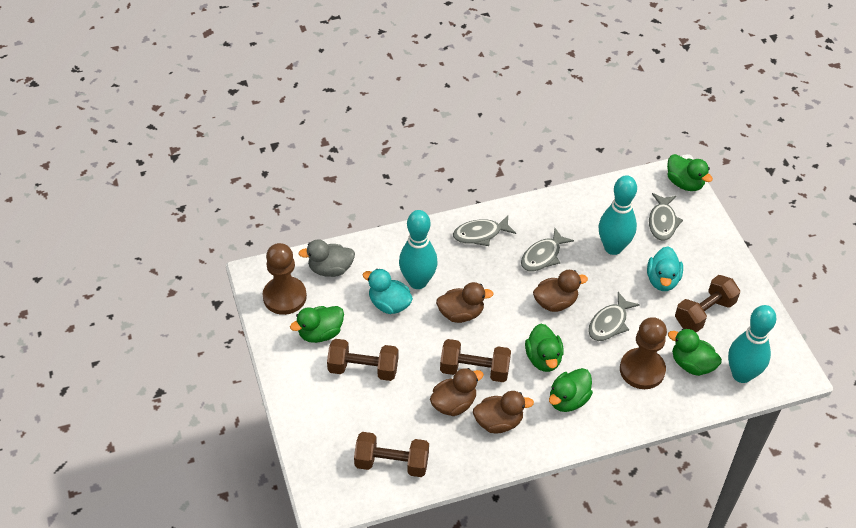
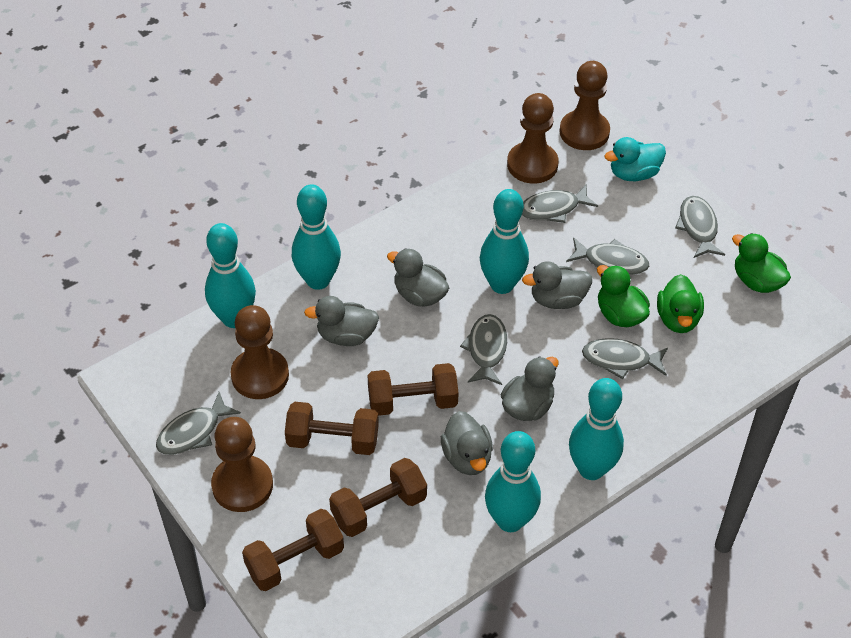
brown duck: 4 -> 0
brown pawn: 2 -> 4
green duck: 5 -> 3
grey duck: 1 -> 5
grey fish: 4 -> 6
turquoise bowling pin: 3 -> 5
turquoise duck: 2 -> 1

